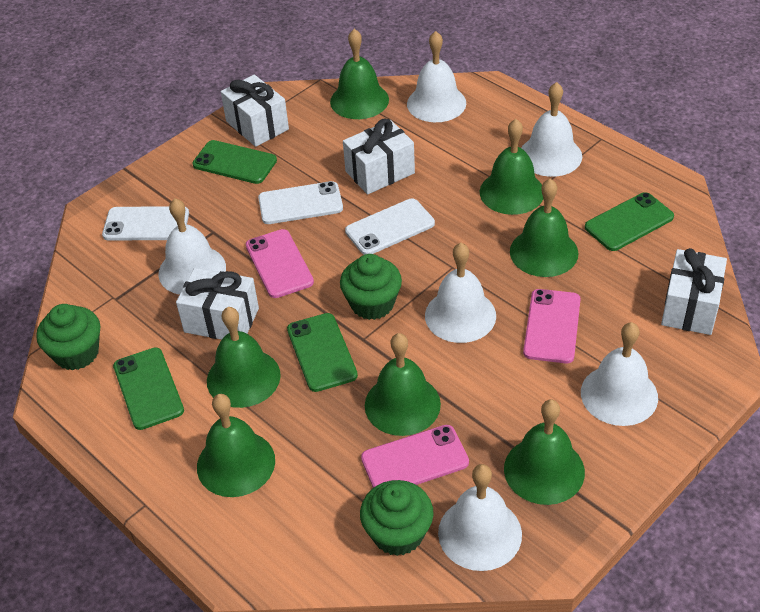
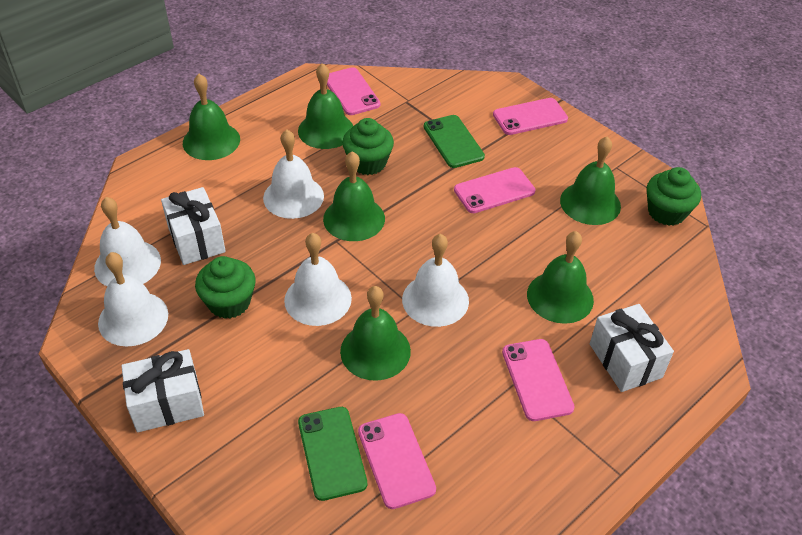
green bell: 7 -> 6
green phone: 4 -> 2
pink phone: 3 -> 5
white bell: 6 -> 5
white gift: 4 -> 3
white phone: 3 -> 0

